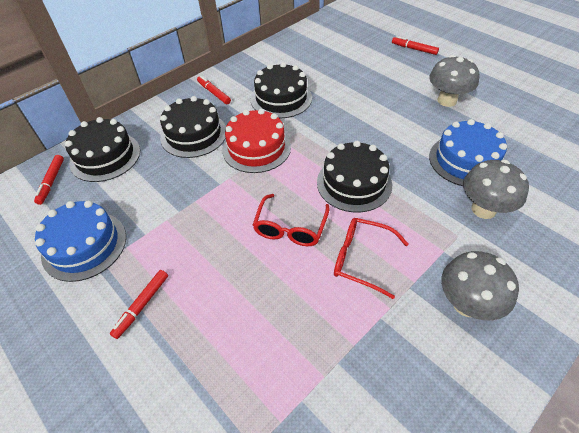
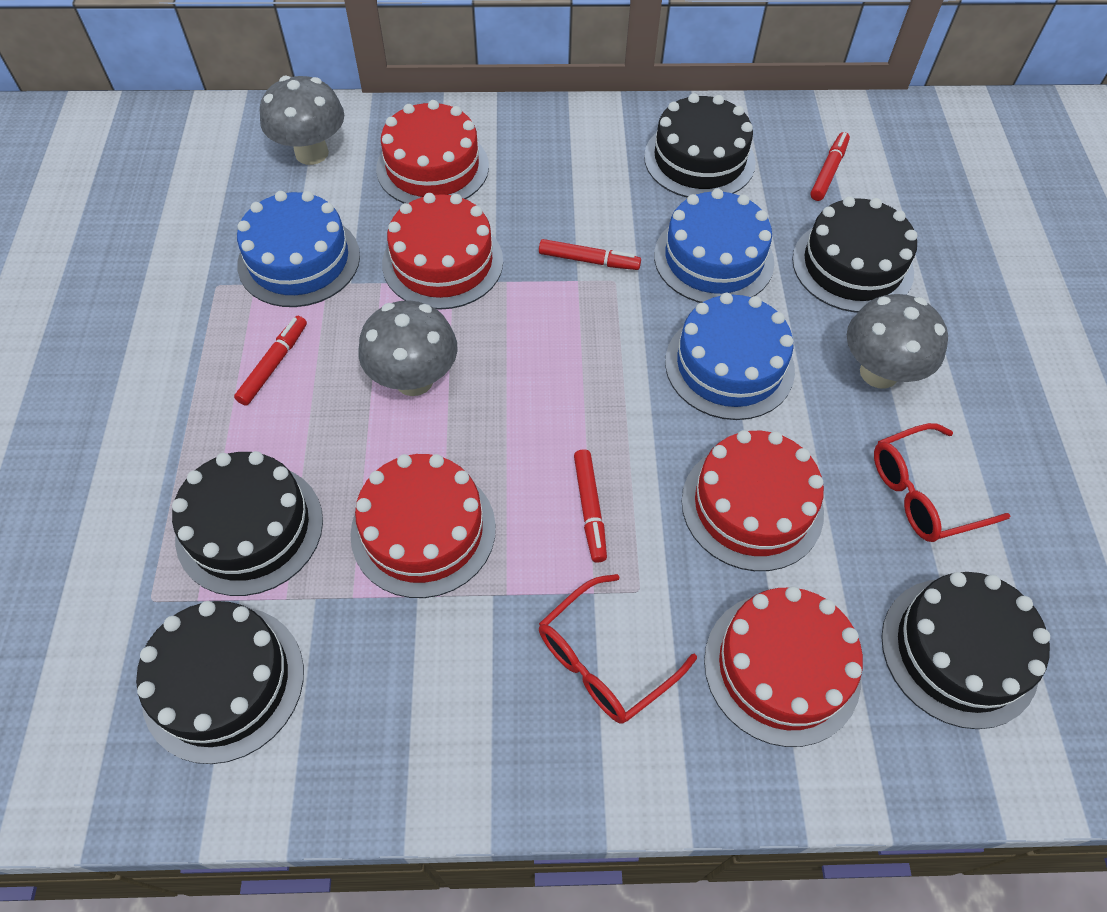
black cake: 4 -> 5
blue cake: 2 -> 3
red cake: 1 -> 5

